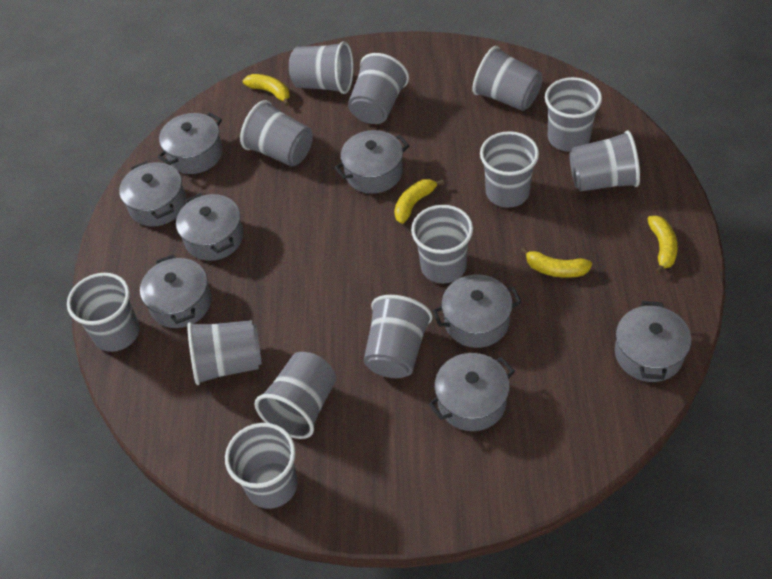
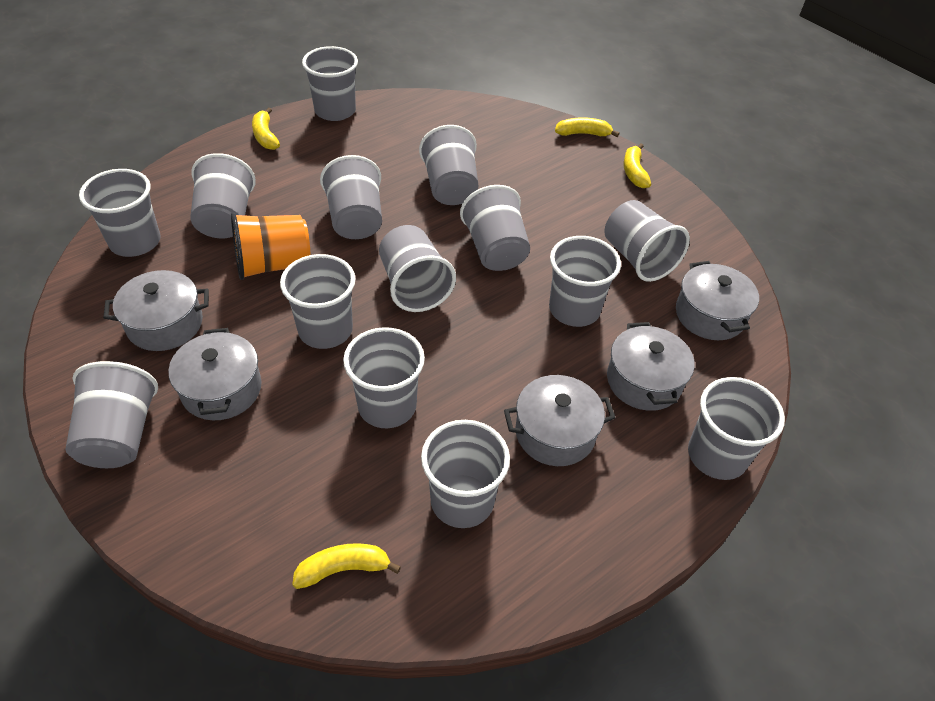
grey cup: 13 -> 14
grey pot: 8 -> 5
orange cup: 0 -> 1

